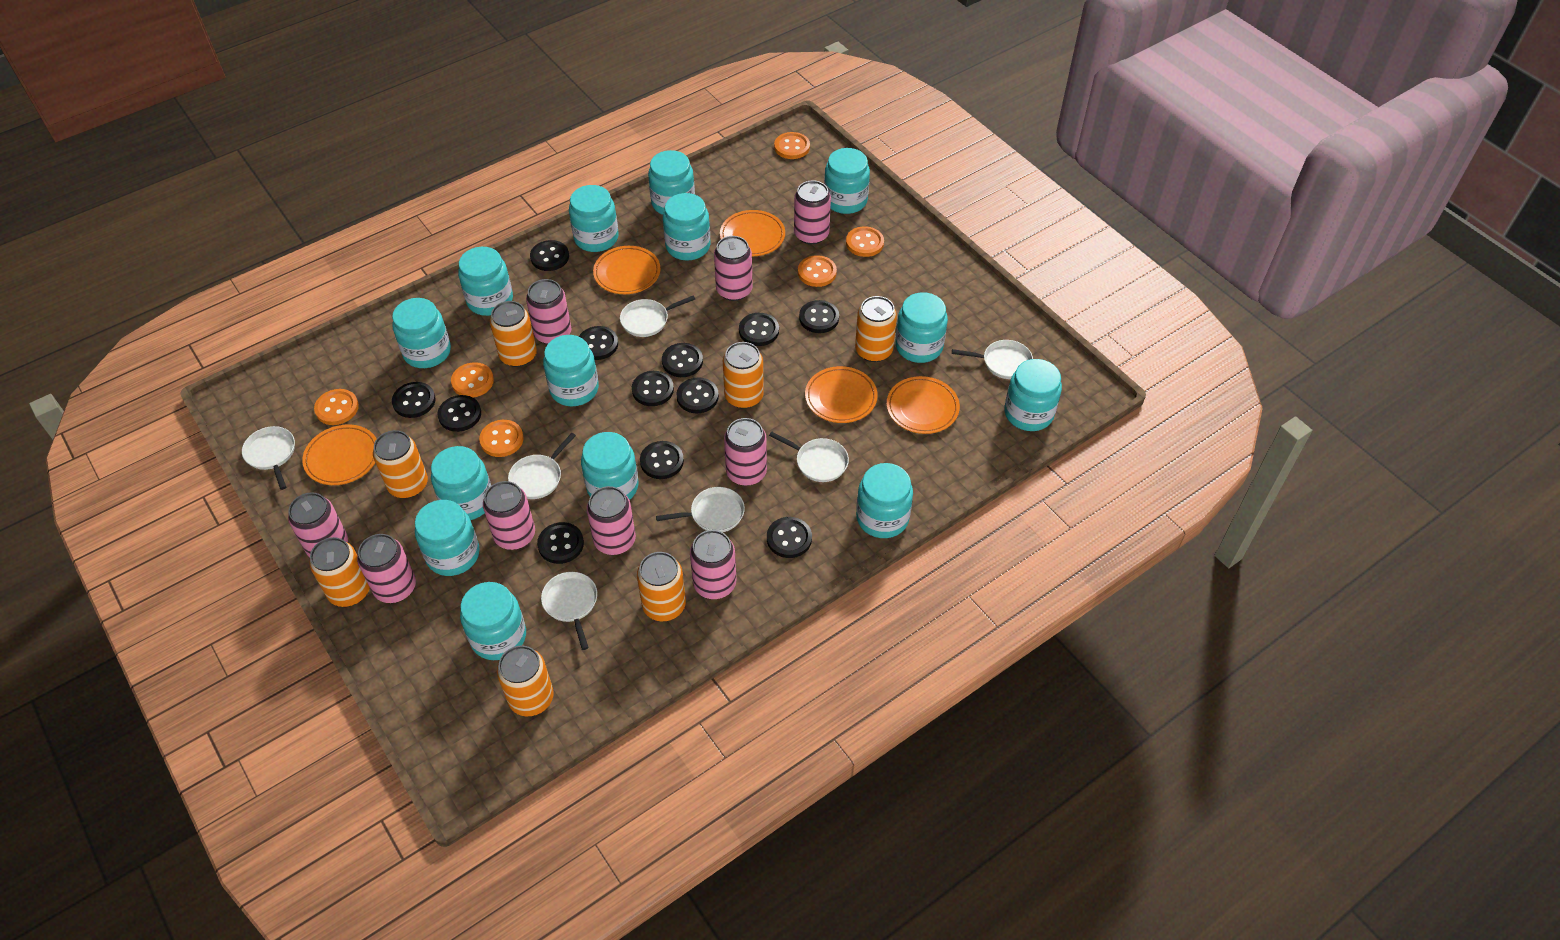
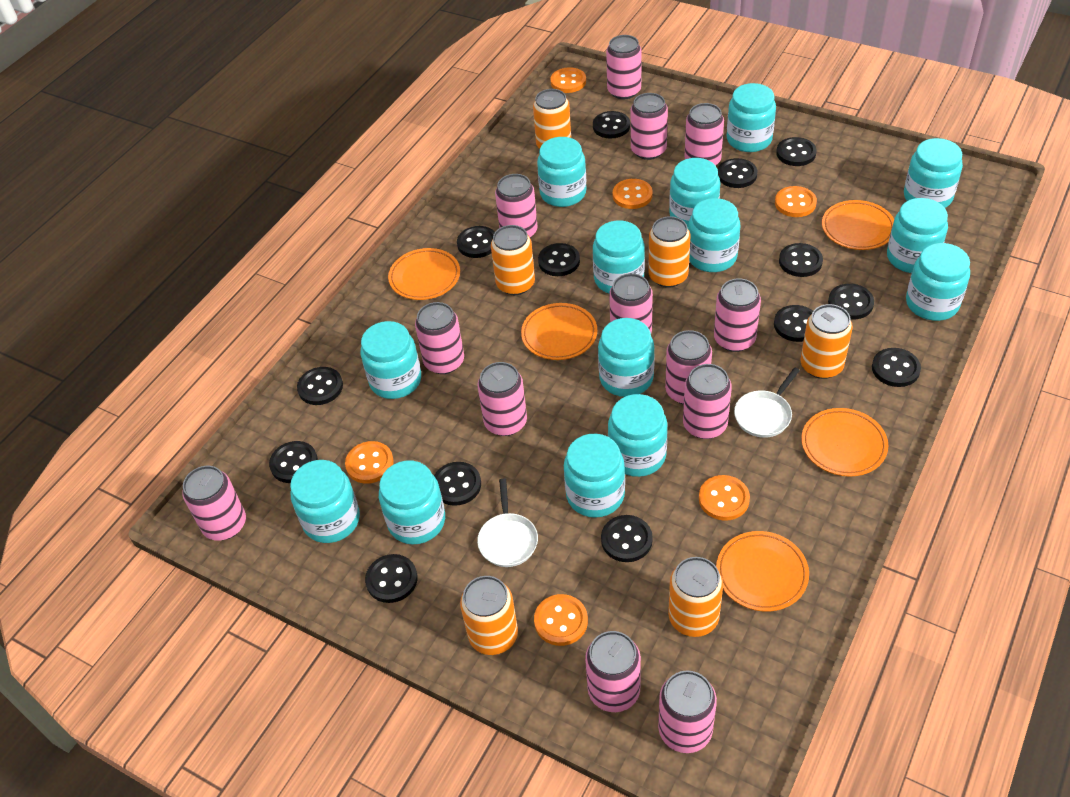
black button: 12 -> 14
orange can: 7 -> 6
pink can: 9 -> 13
white pan: 7 -> 2

